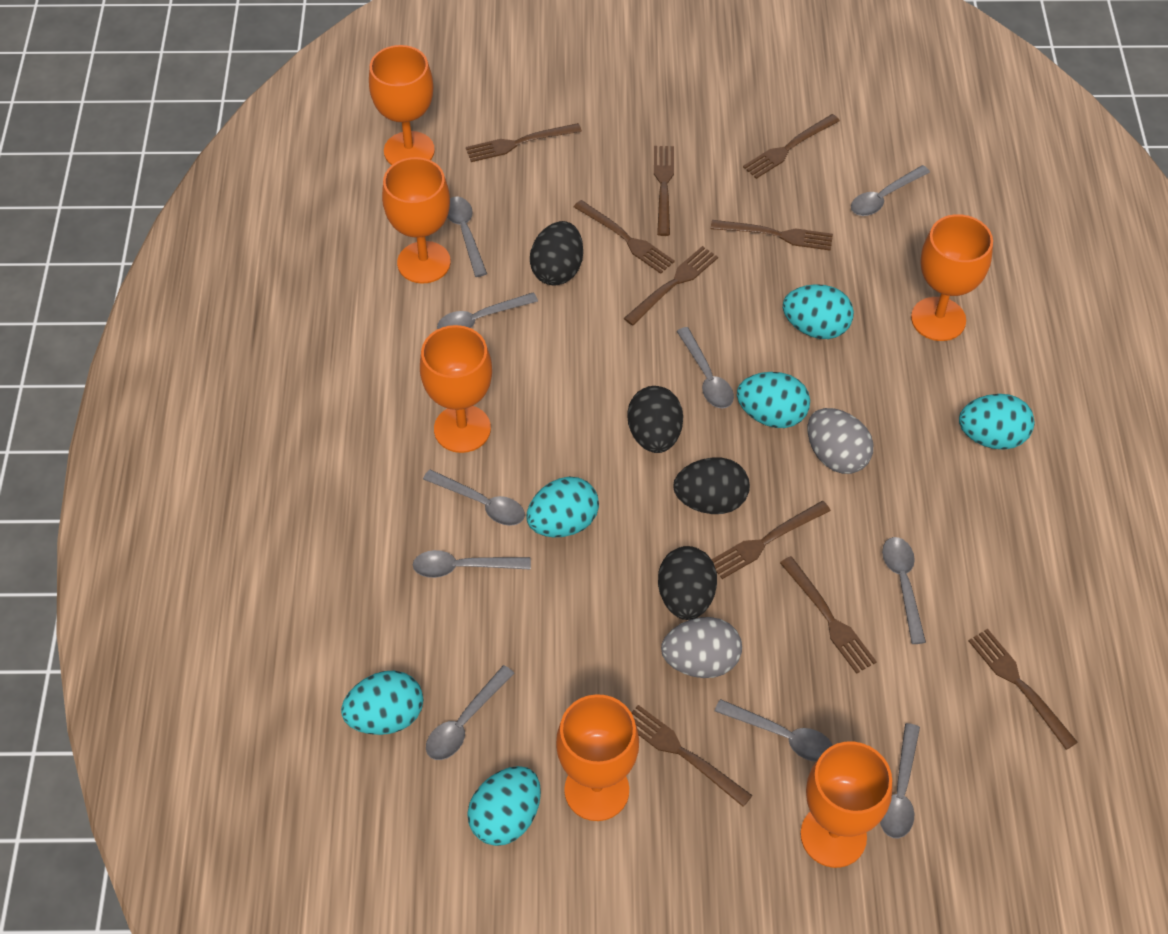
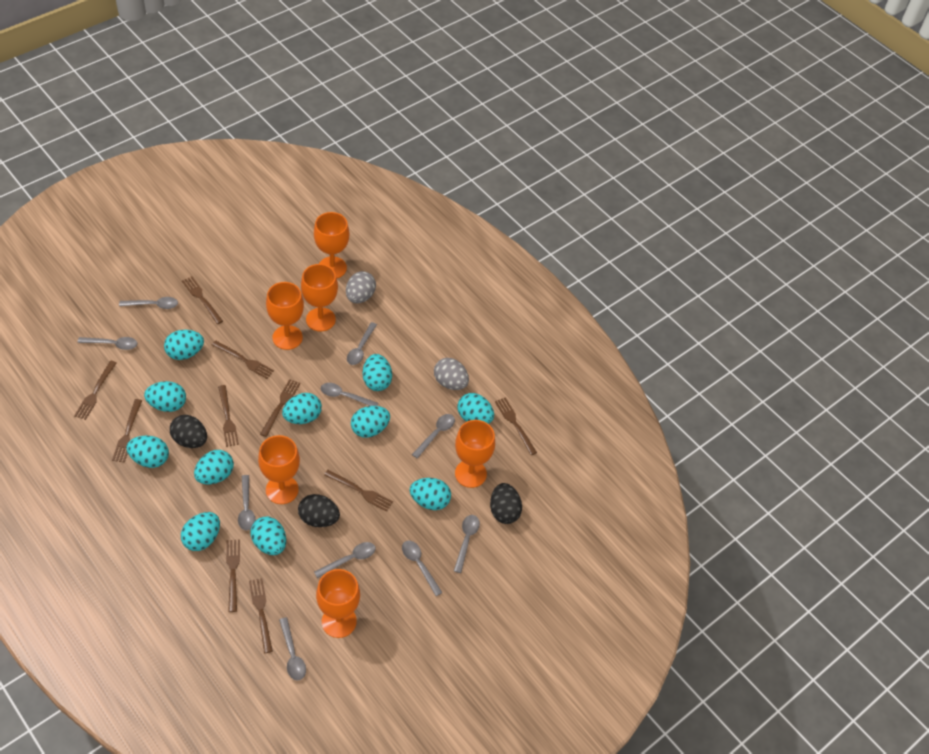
black egg: 4 -> 3
turquoise egg: 6 -> 11

